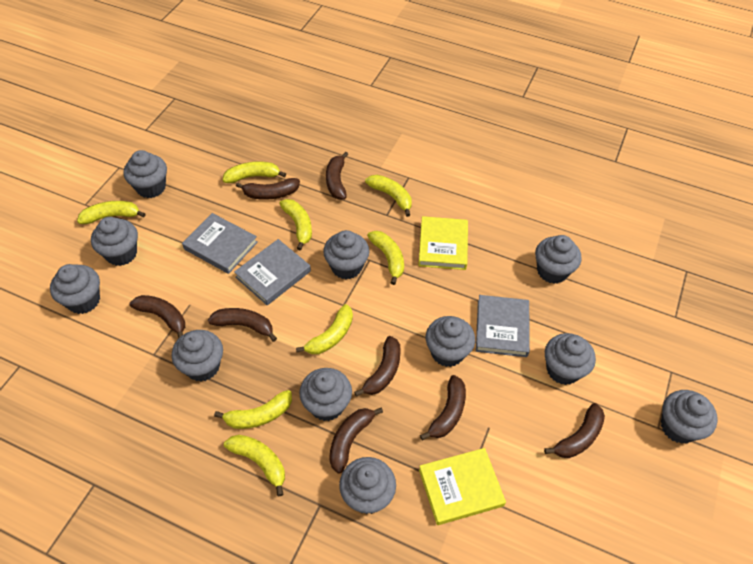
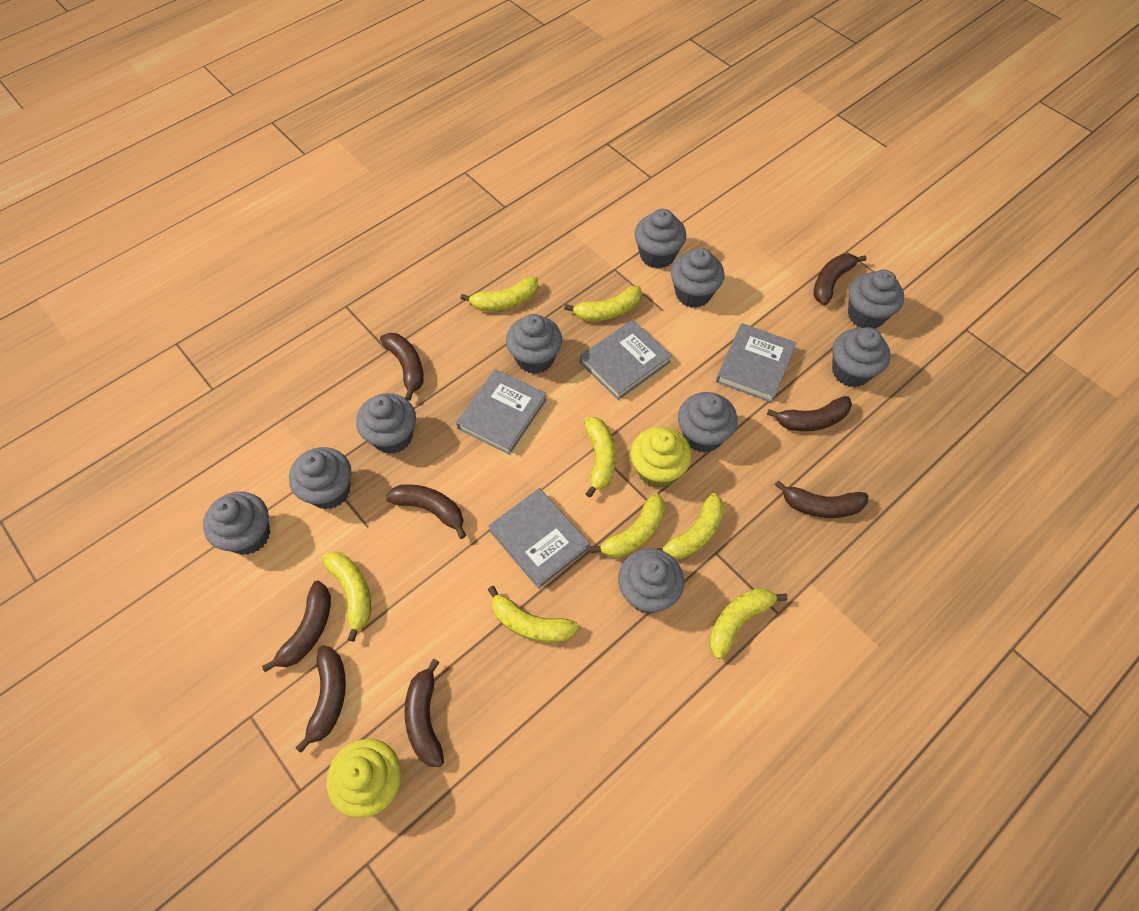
grey book: 3 -> 4
grey cupcake: 11 -> 10
yellow book: 2 -> 0
yellow cupcake: 0 -> 2

